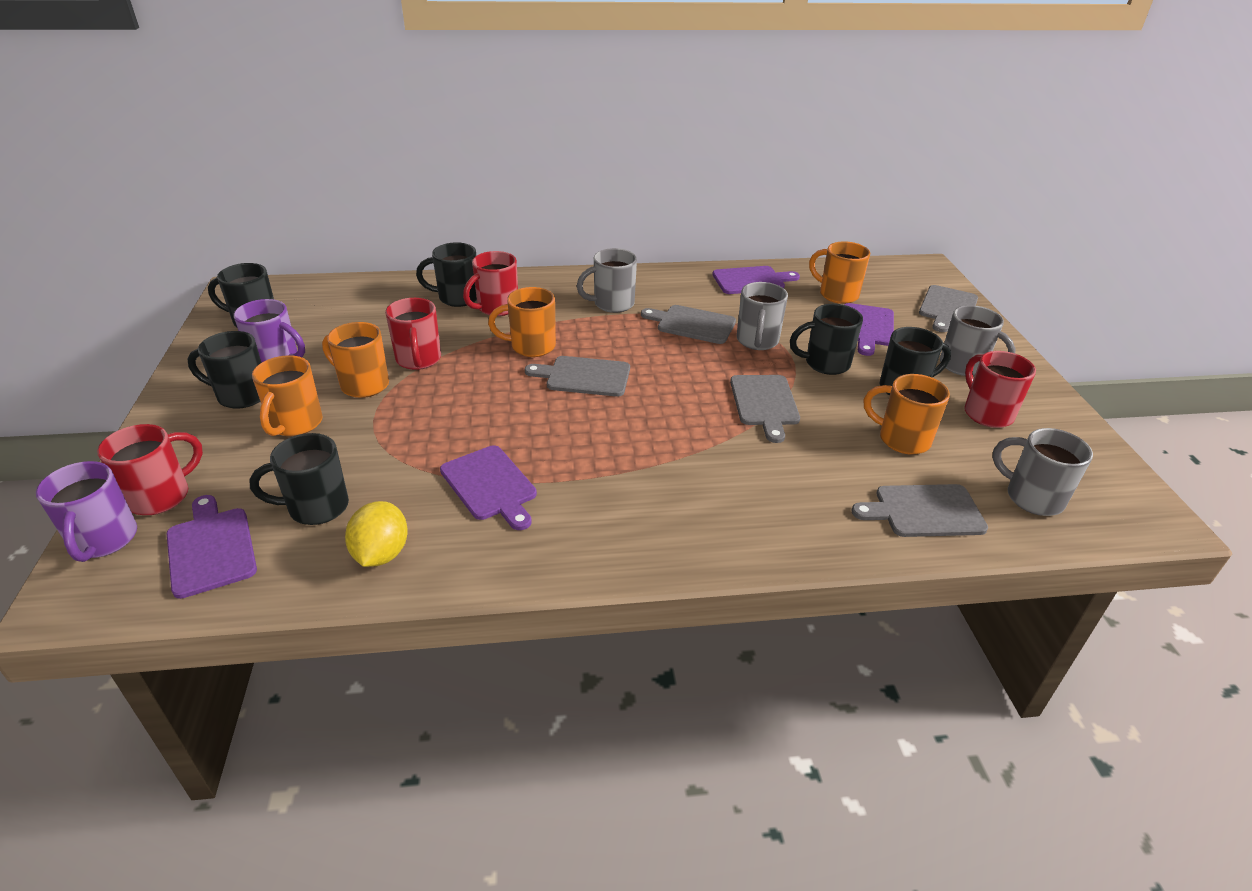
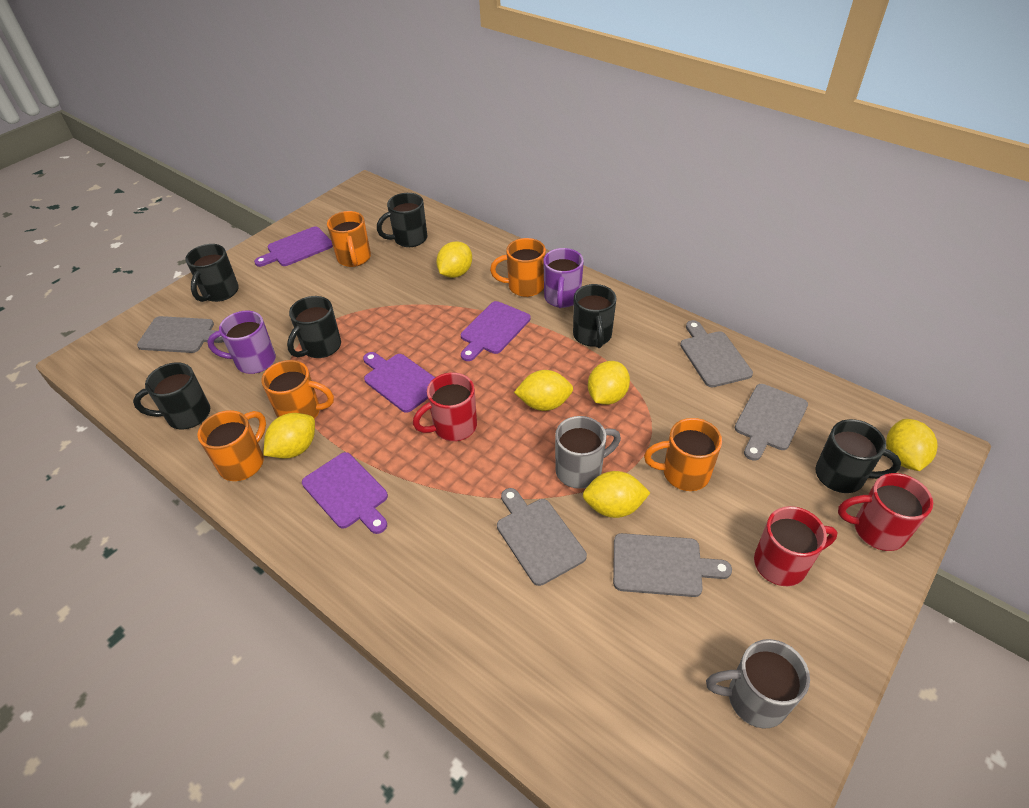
grey mug: 4 -> 2
red mug: 4 -> 3
yellow lemon: 1 -> 6

